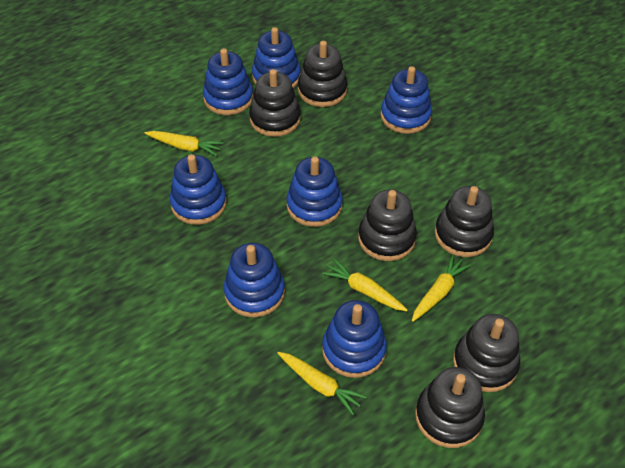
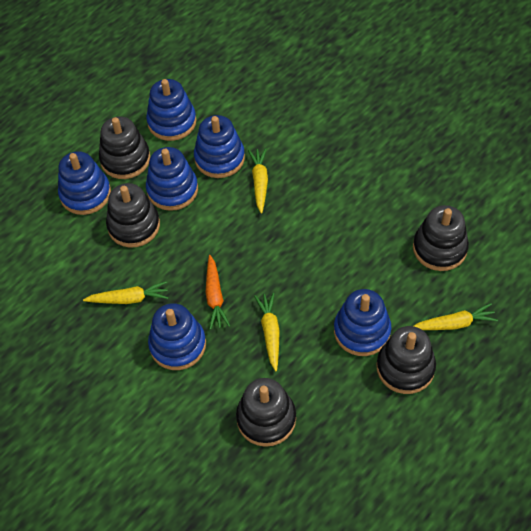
black stacking toy: 6 -> 5
blue stacking toy: 7 -> 6
orange carrot: 0 -> 1

